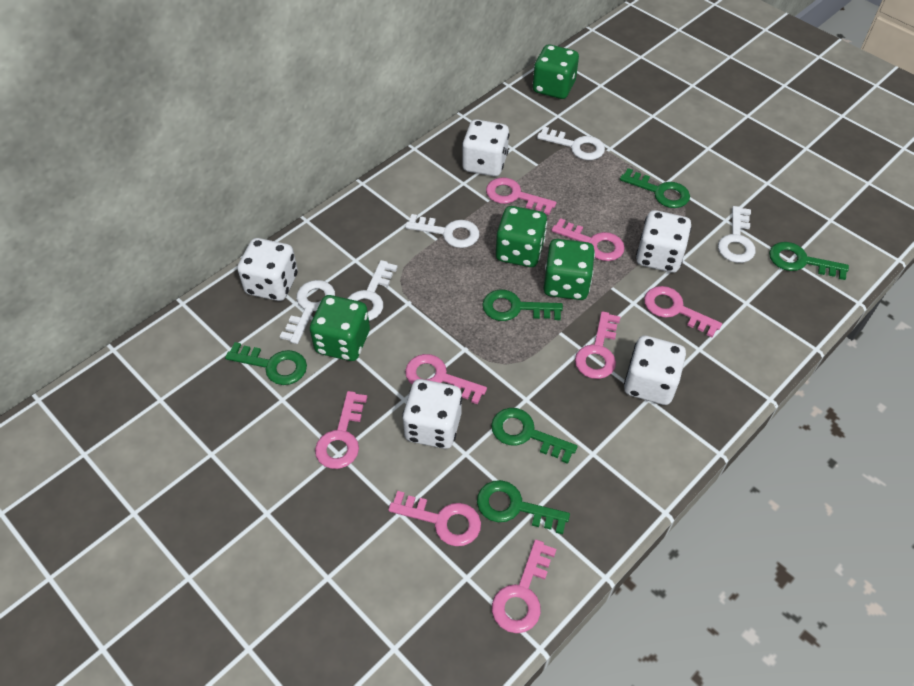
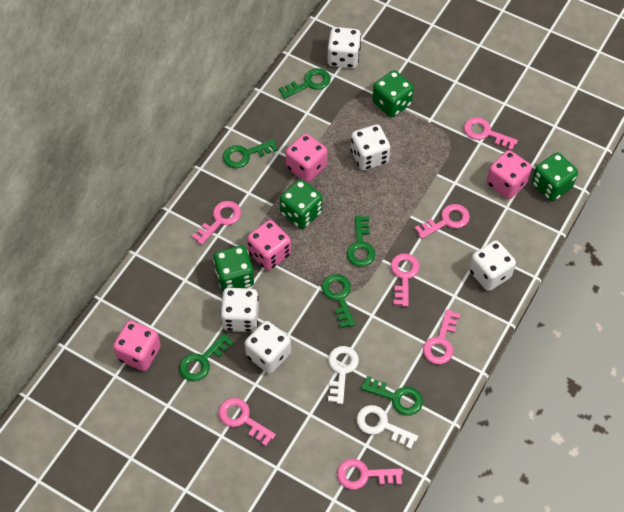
pink dice: 0 -> 4
pink key: 8 -> 7
white key: 5 -> 2

